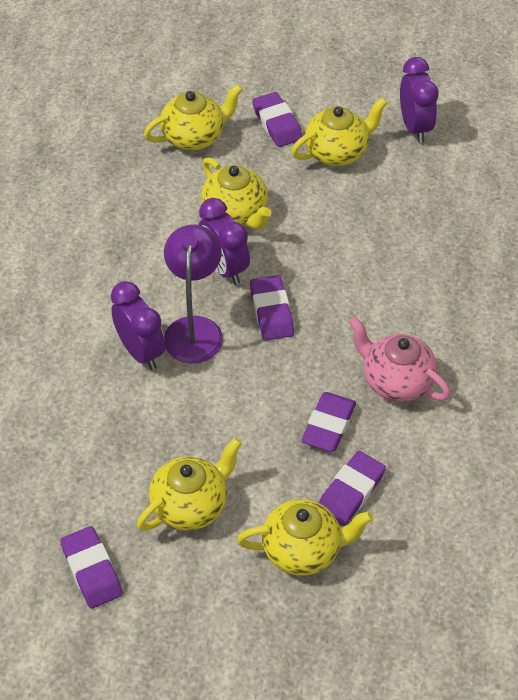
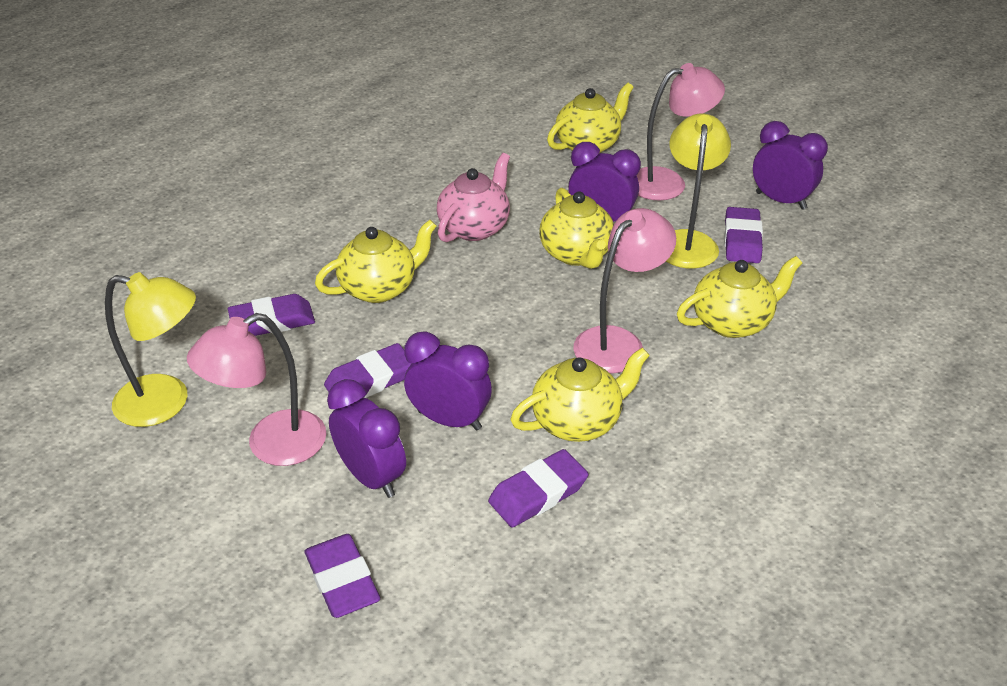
pink lamp: 0 -> 3
purple clock: 3 -> 4
purple lamp: 1 -> 0
yellow lamp: 0 -> 2

